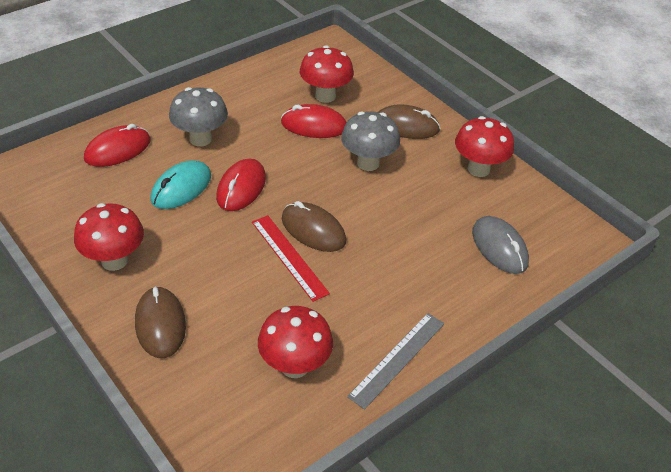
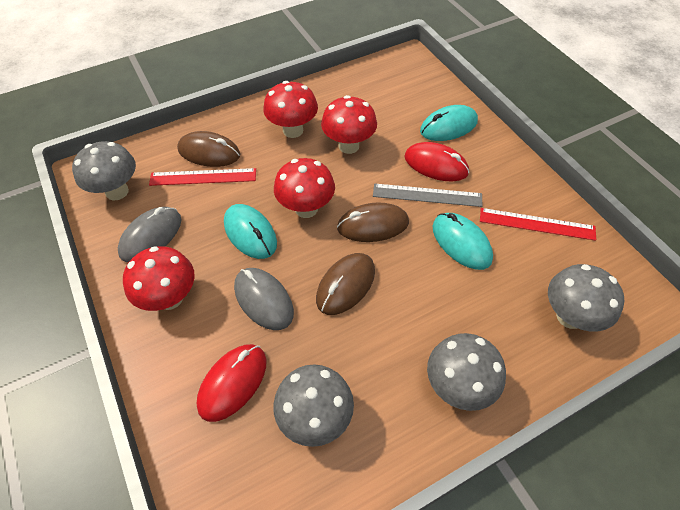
grey mouse: 1 -> 2
grey mushroom: 2 -> 4
red mouse: 3 -> 2
red ruler: 1 -> 2
turquoise mouse: 1 -> 3

